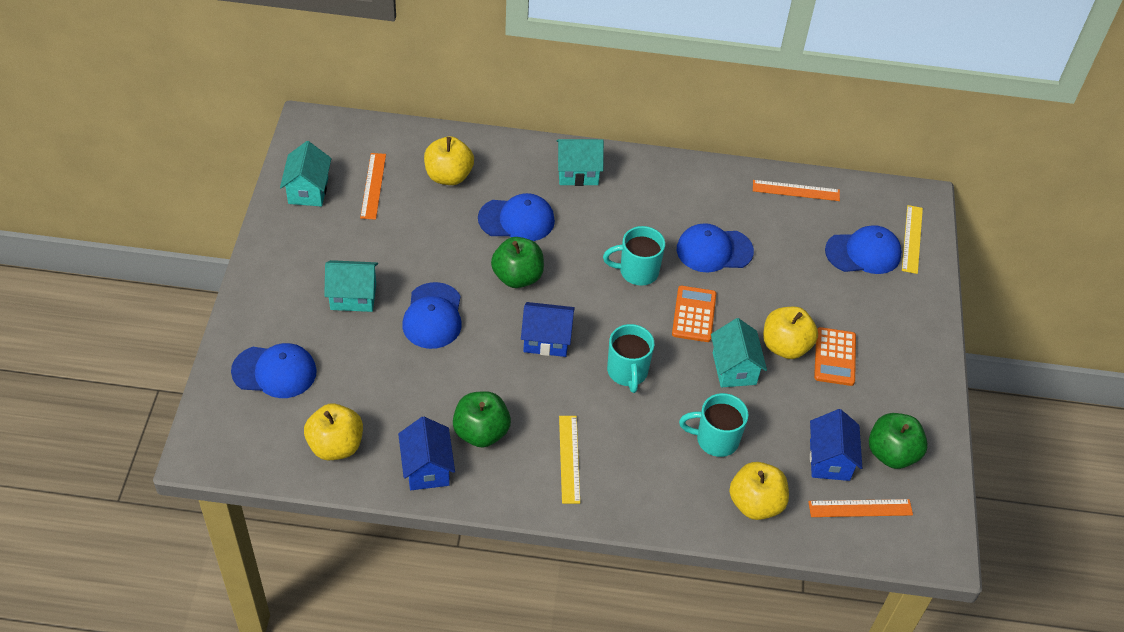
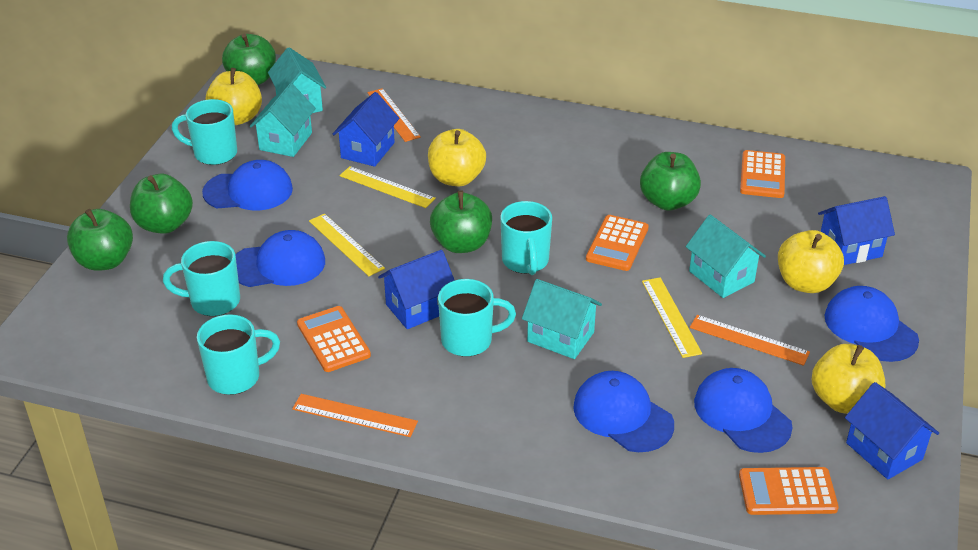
blue house: 3 -> 4
green apple: 3 -> 5
orange calculator: 2 -> 4
turquoise mug: 3 -> 5
yellow ruler: 2 -> 3

